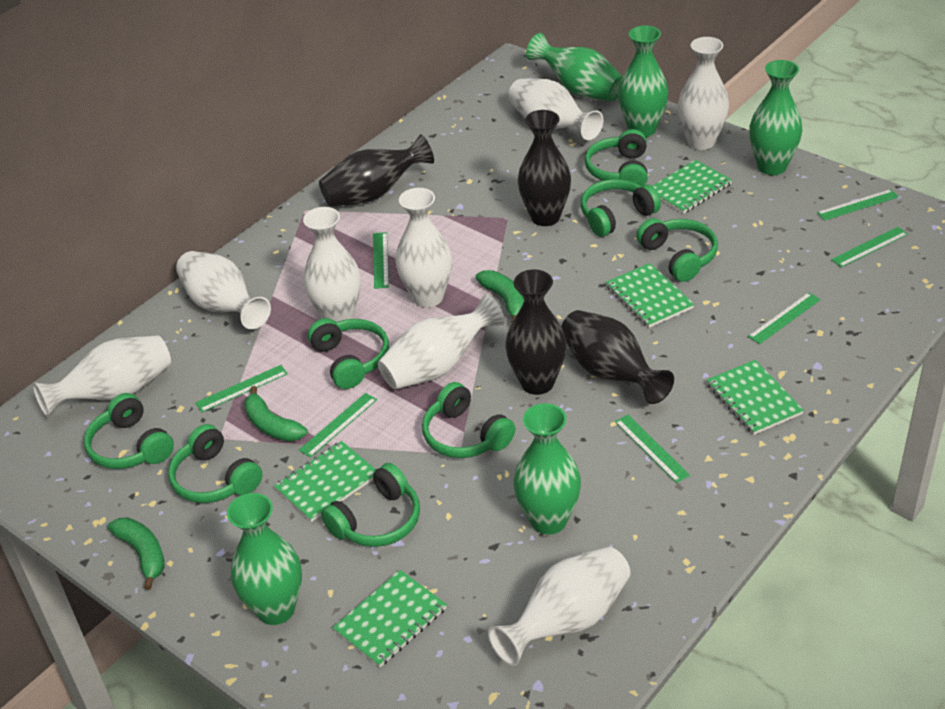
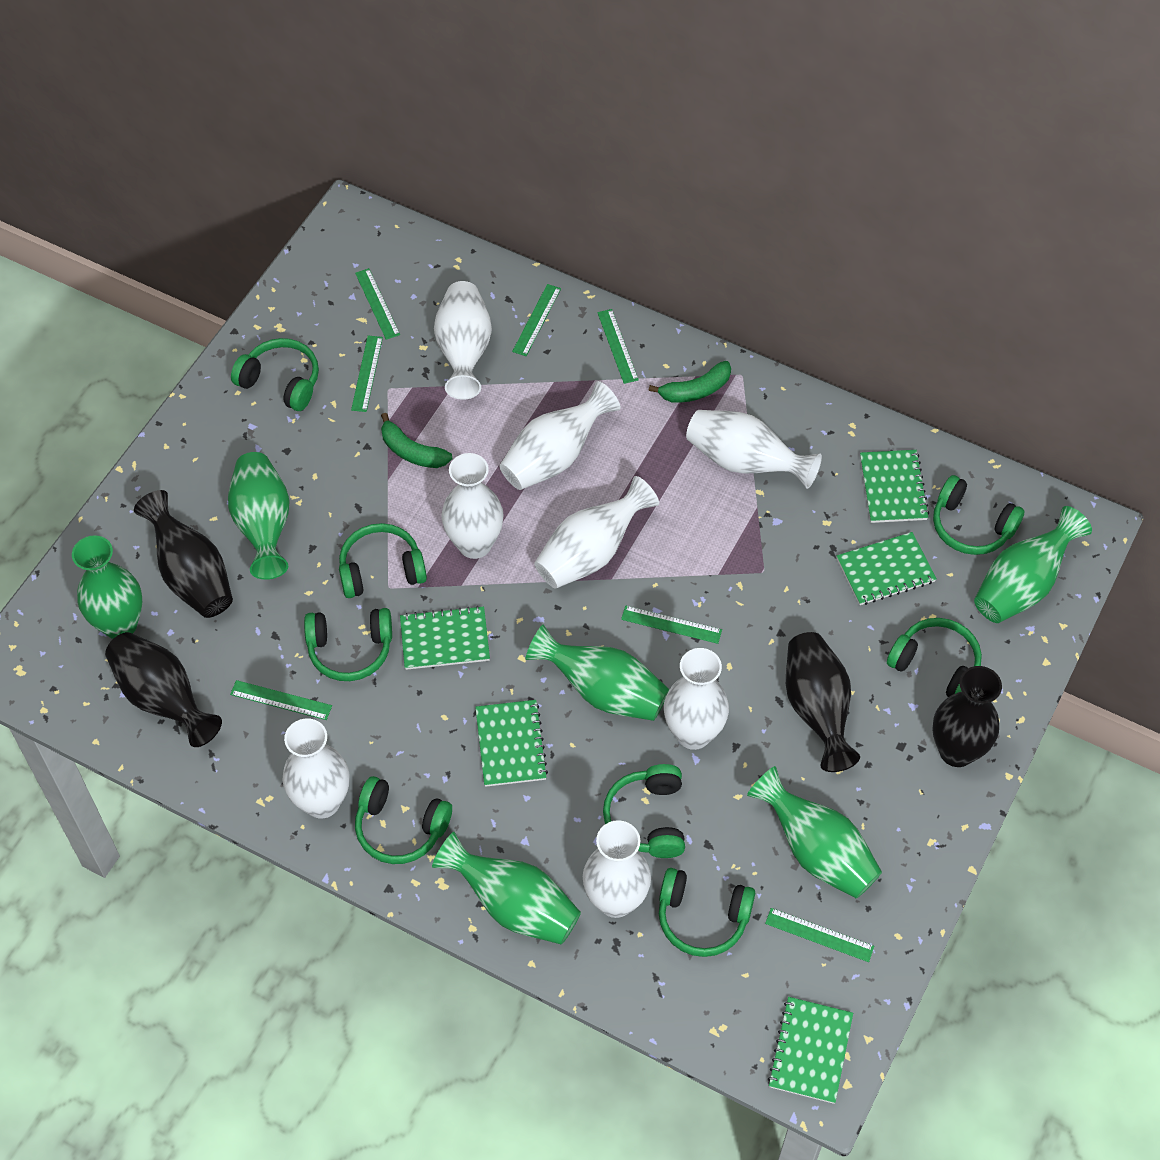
green banana: 3 -> 2
green vase: 5 -> 6

